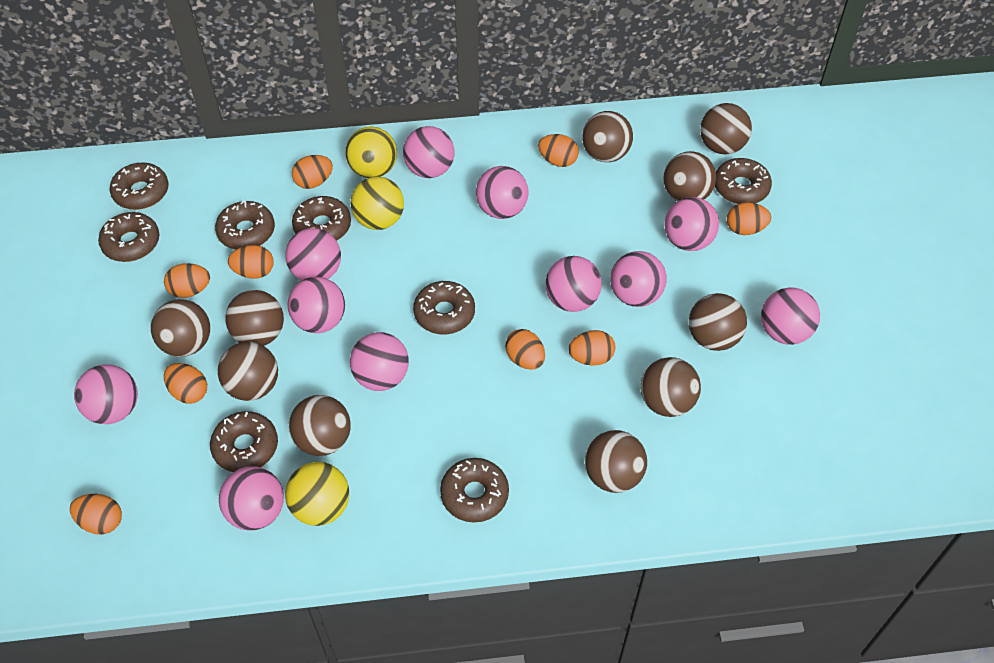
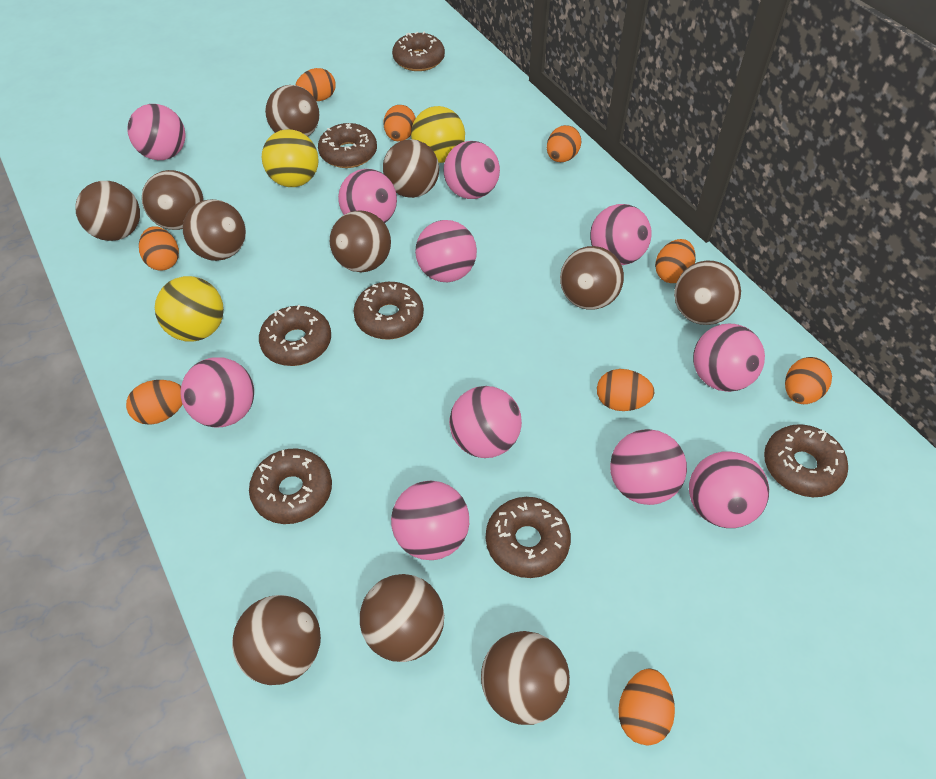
brown ball: 10 -> 11
brown donut: 8 -> 7

